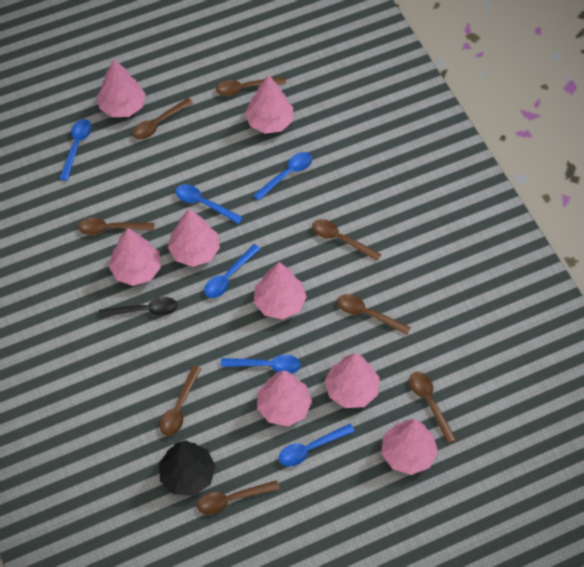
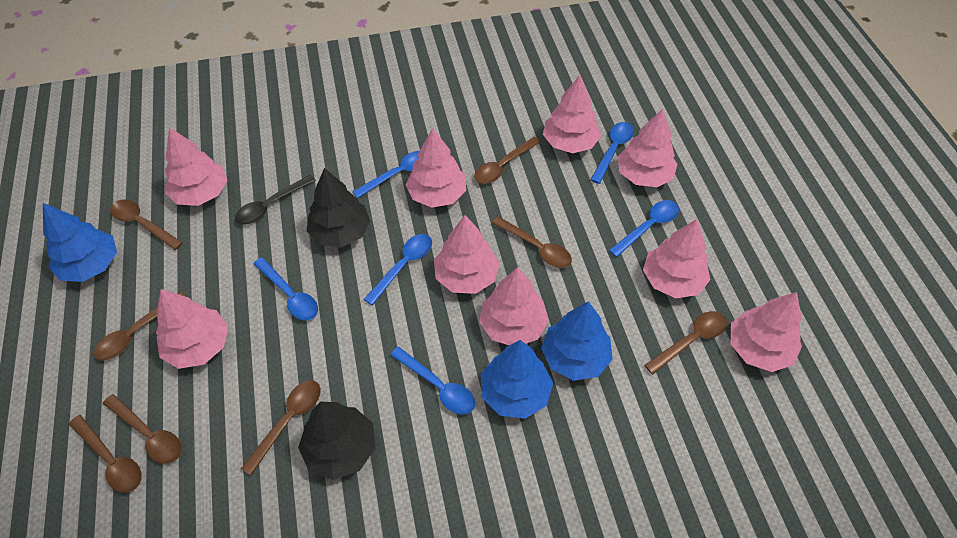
black tree: 1 -> 2
blue tree: 0 -> 3
pink tree: 8 -> 9

